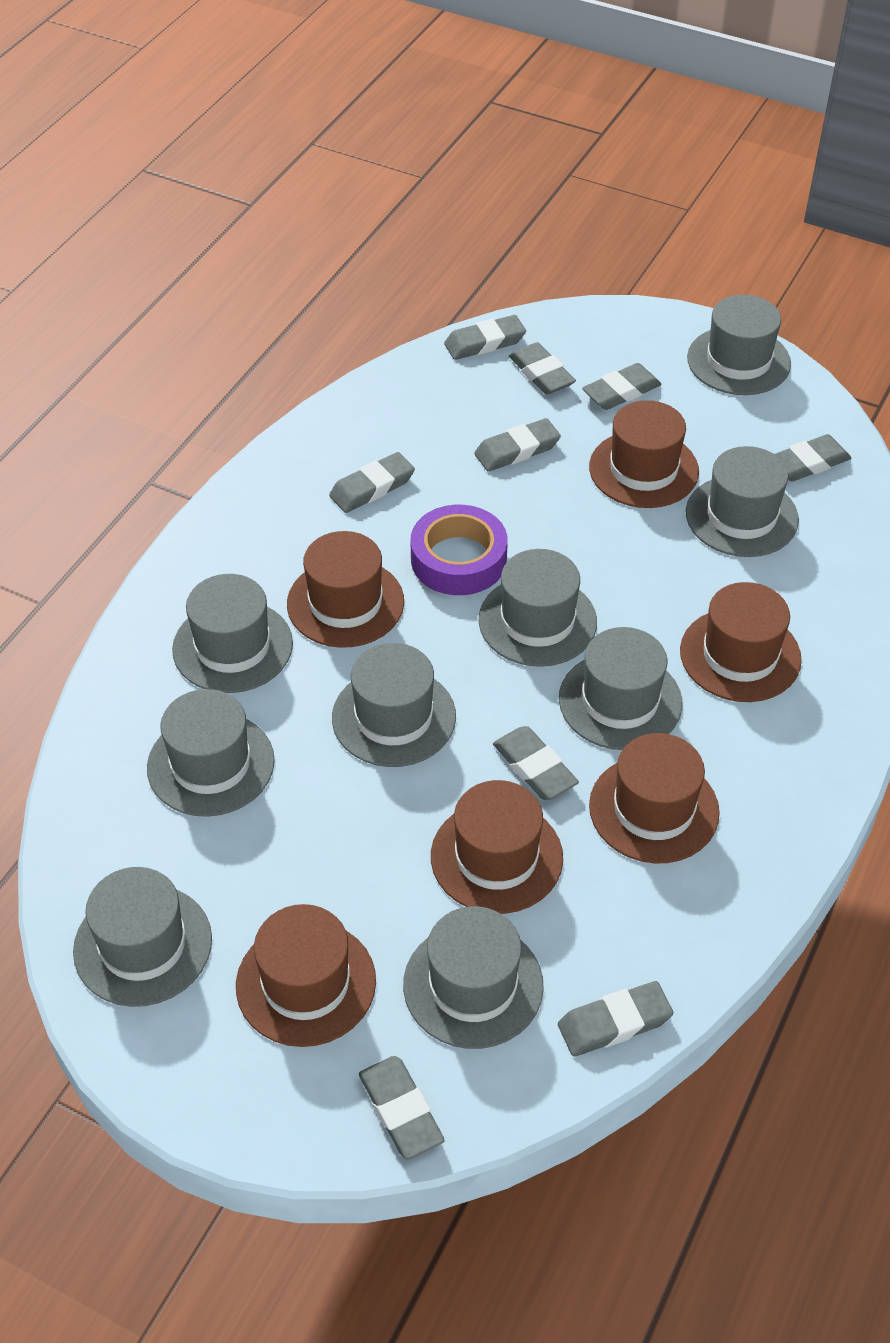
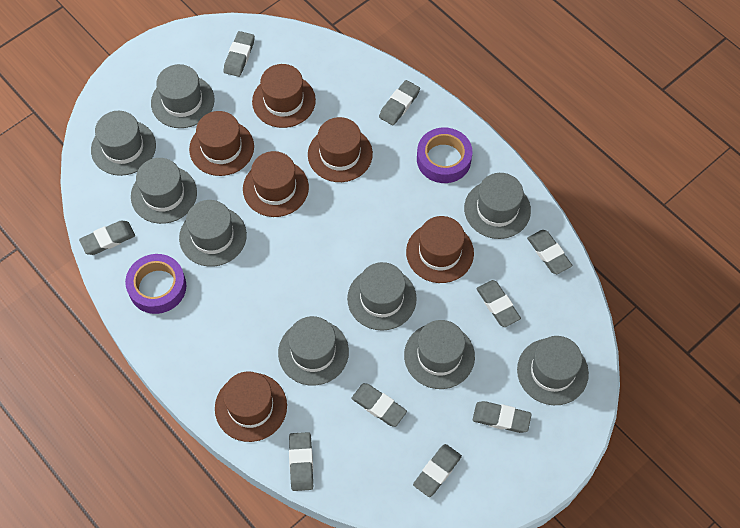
purple tape: 1 -> 2

